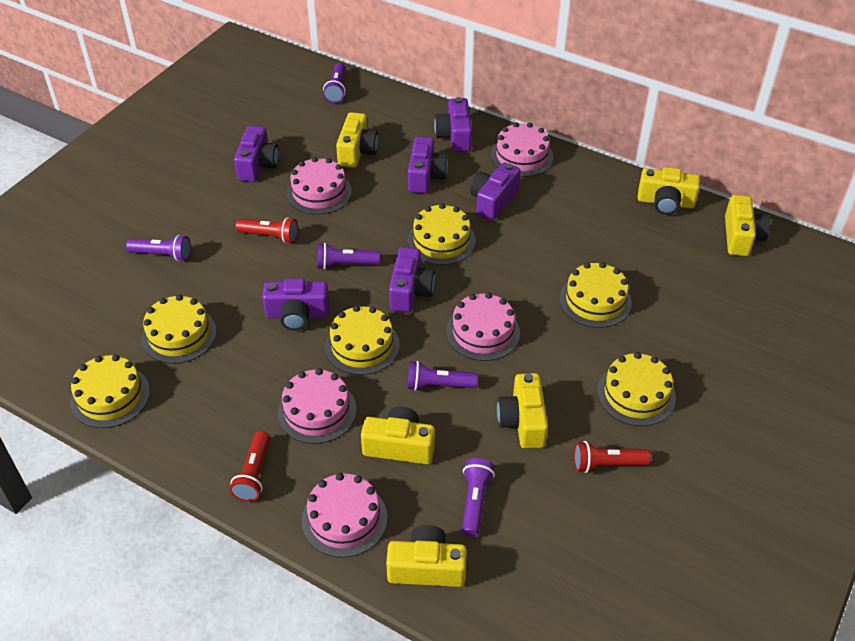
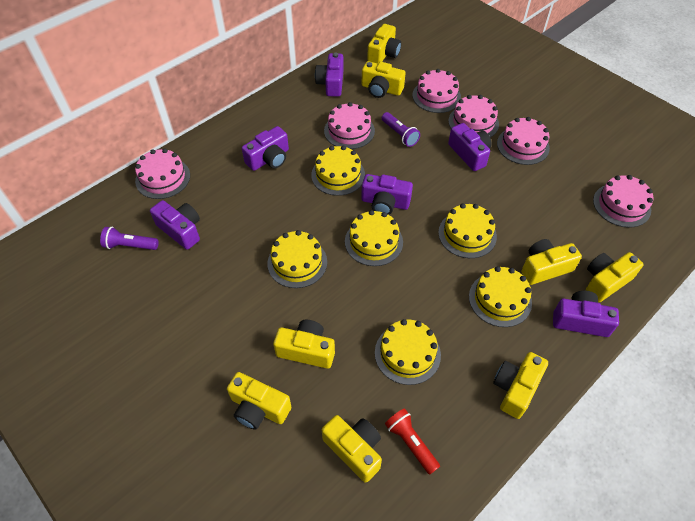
pink cake: 5 -> 6
purple flashlight: 5 -> 2
red flashlight: 3 -> 1
yellow camera: 6 -> 8

